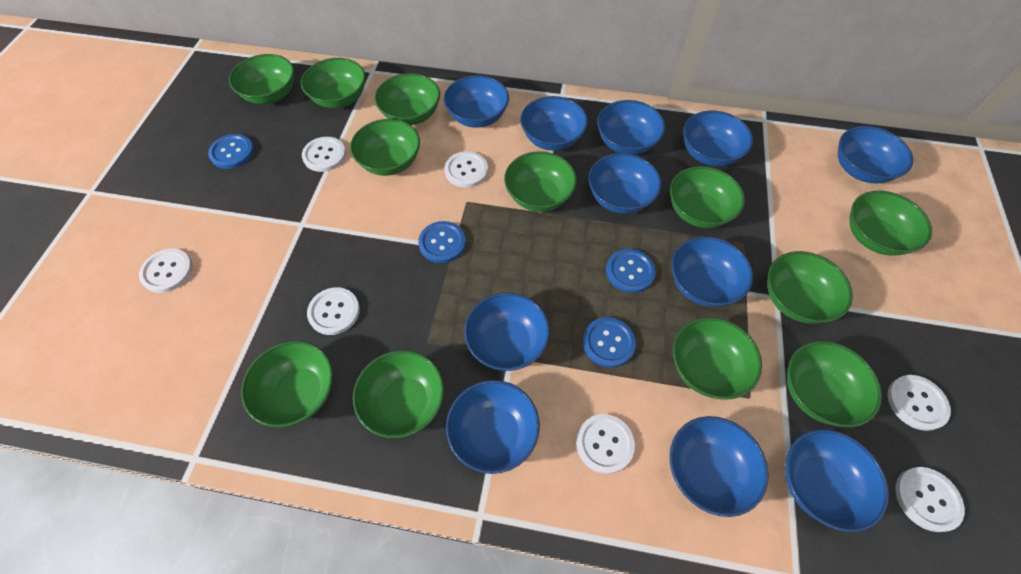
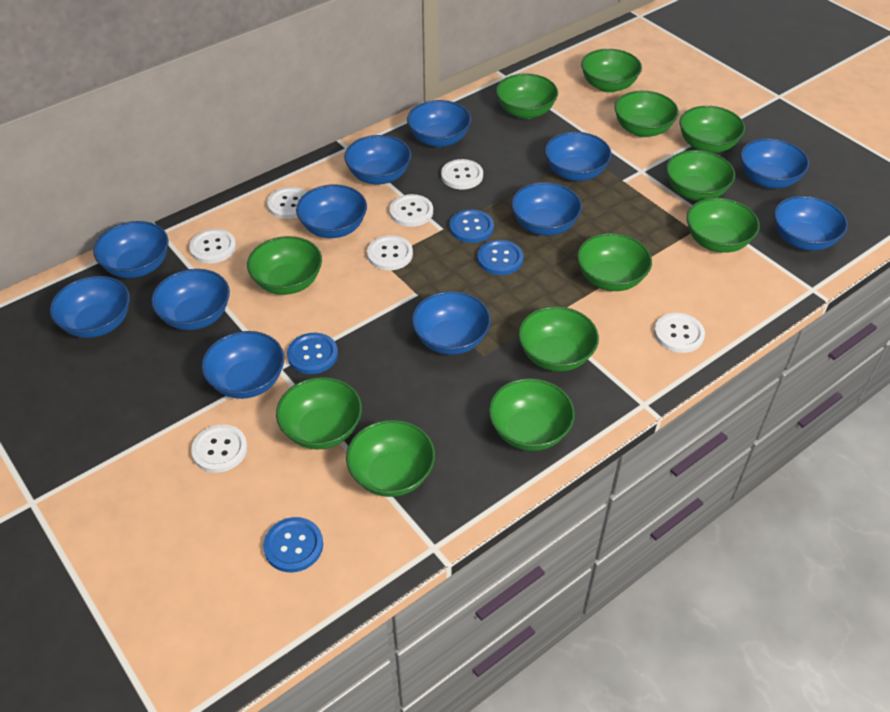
blue bowl: 11 -> 12

